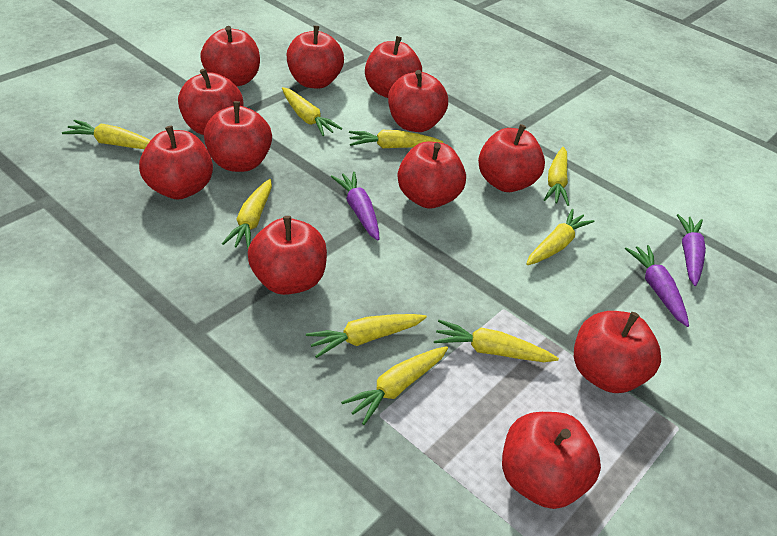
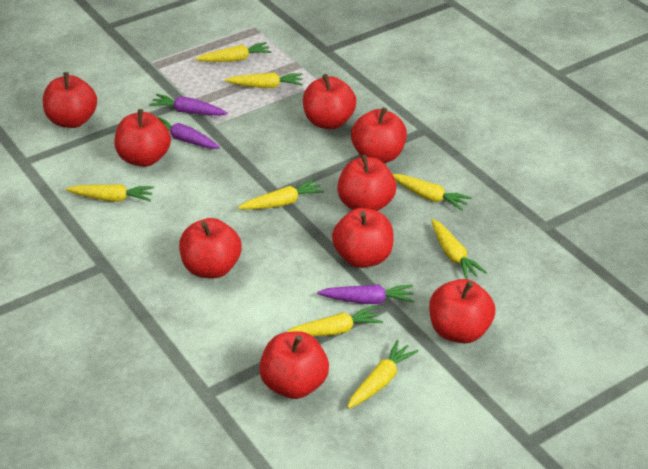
red apple: 12 -> 9
yellow carrot: 9 -> 8

